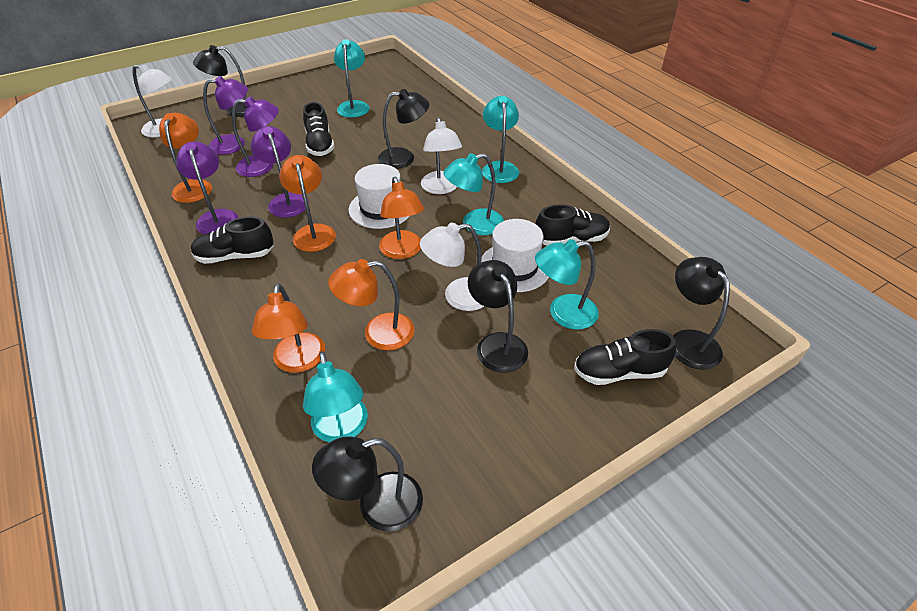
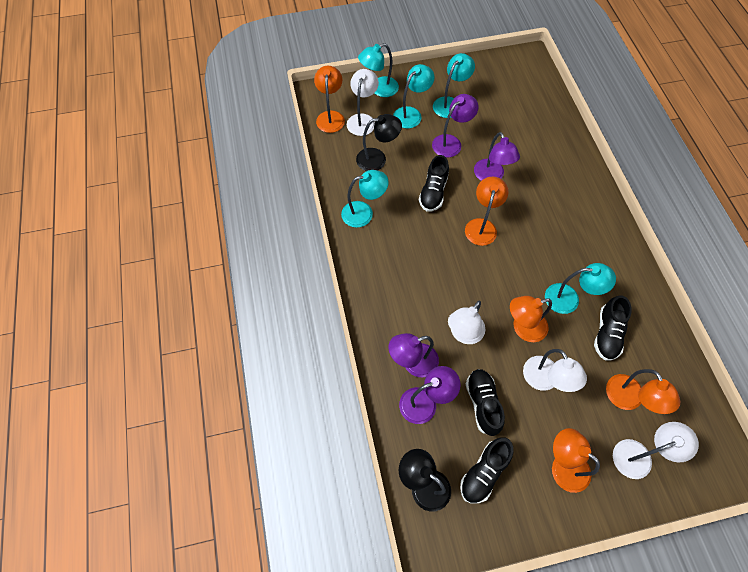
black lamp: 5 -> 2
white hat: 2 -> 0
white lamp: 3 -> 4

